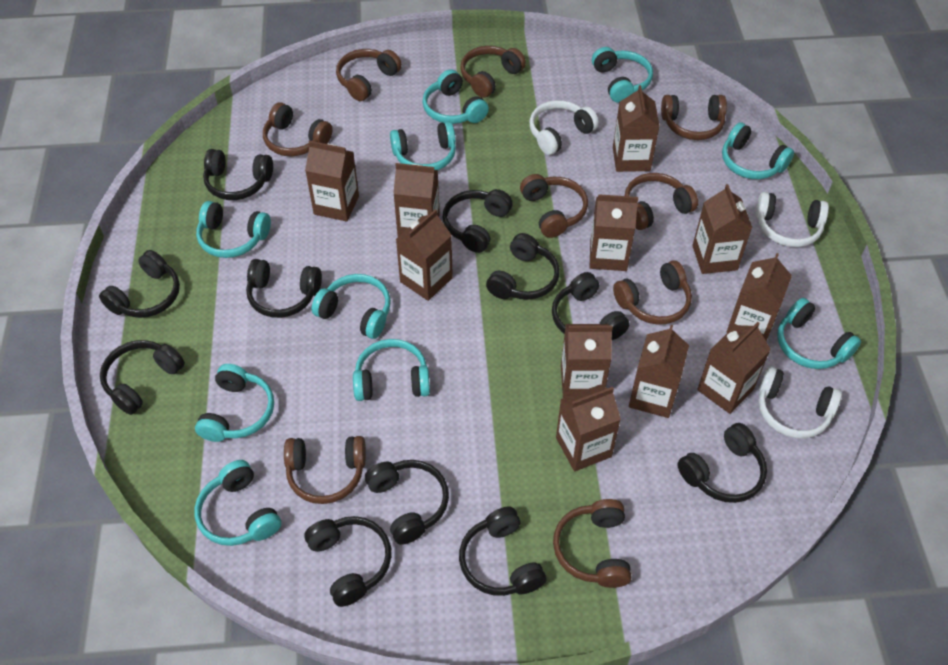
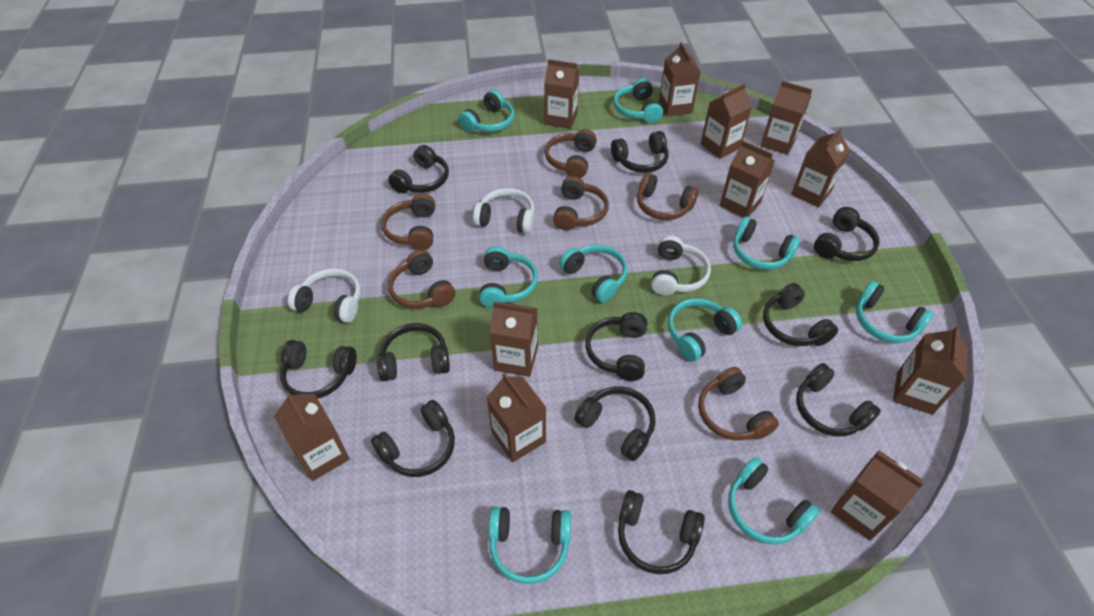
brown headphones: 9 -> 6
turquoise headphones: 10 -> 9

